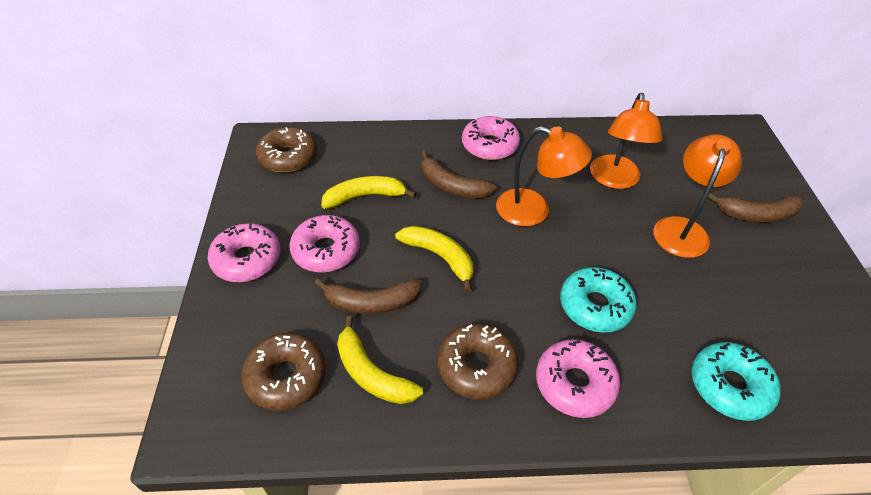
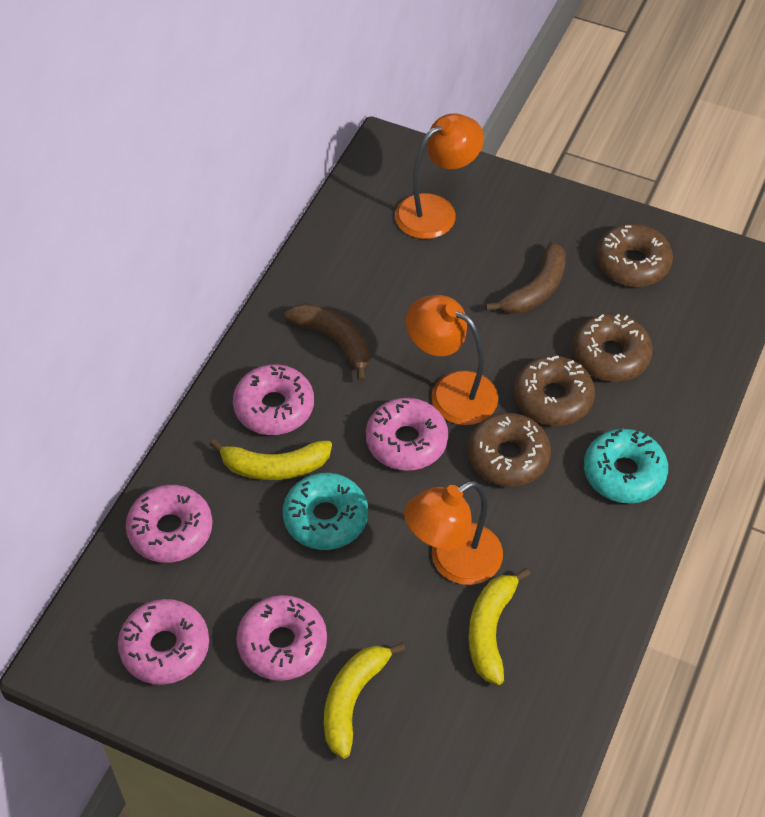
brown banana: 3 -> 2
brown donut: 3 -> 4
pink donut: 4 -> 5

